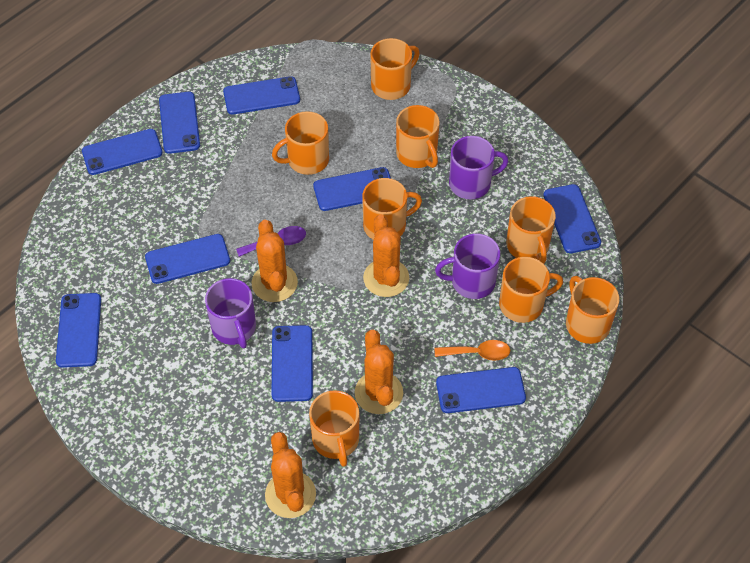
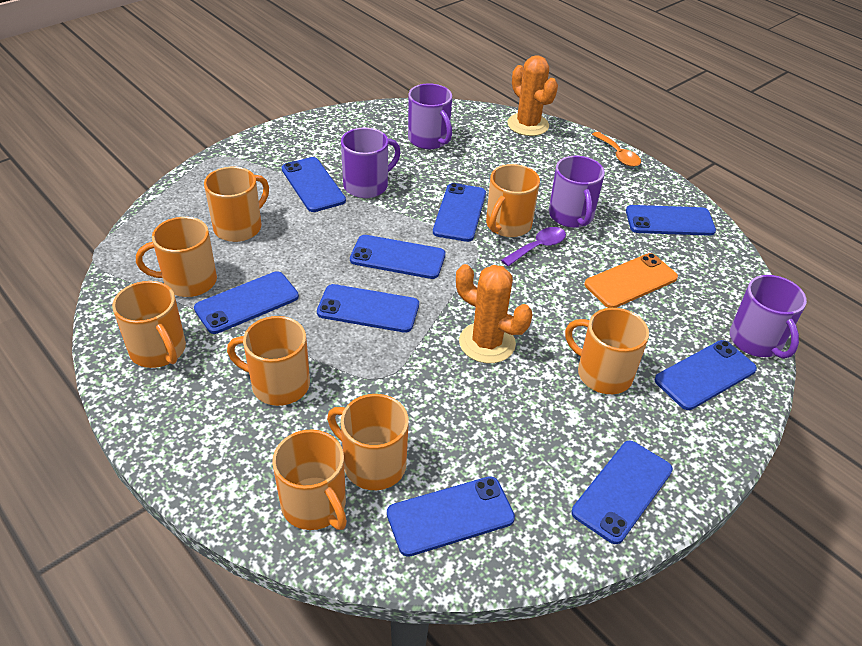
orange cactus: 4 -> 2
orange phone: 0 -> 1
purple mug: 3 -> 4

